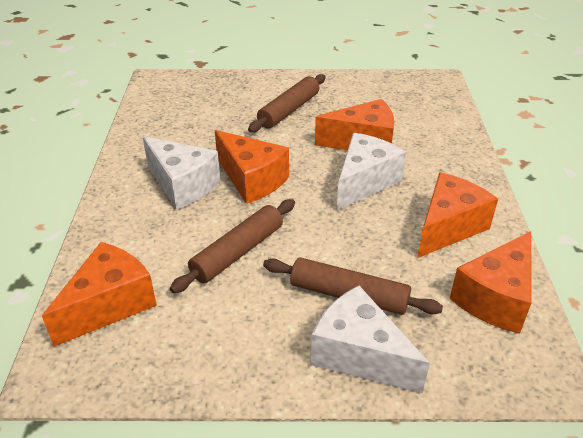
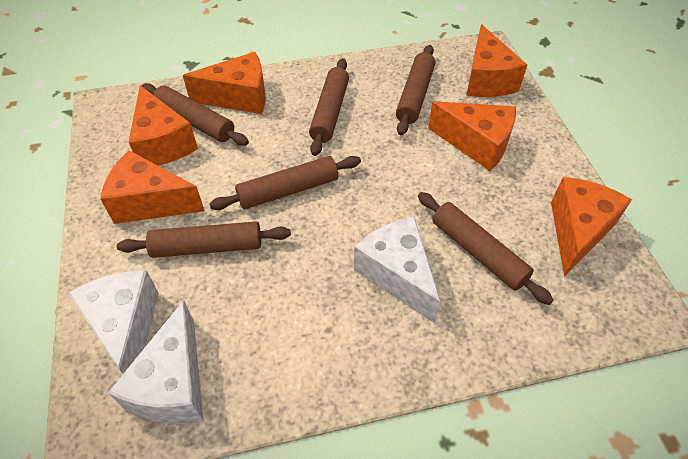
brown rolling pin: 3 -> 6
orange cheese: 5 -> 6

